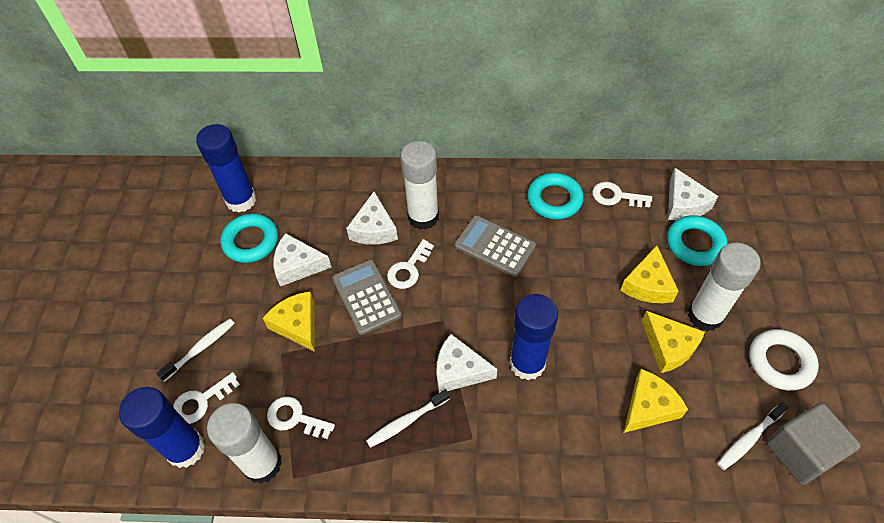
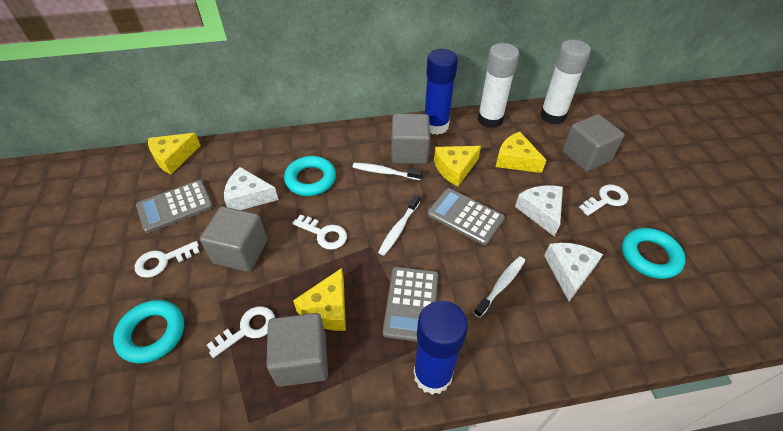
blue glue stick: 3 -> 2
grey calculator: 2 -> 3
grey cube: 1 -> 4
white cheese: 4 -> 3
white glue stick: 3 -> 2
white ring: 1 -> 0

